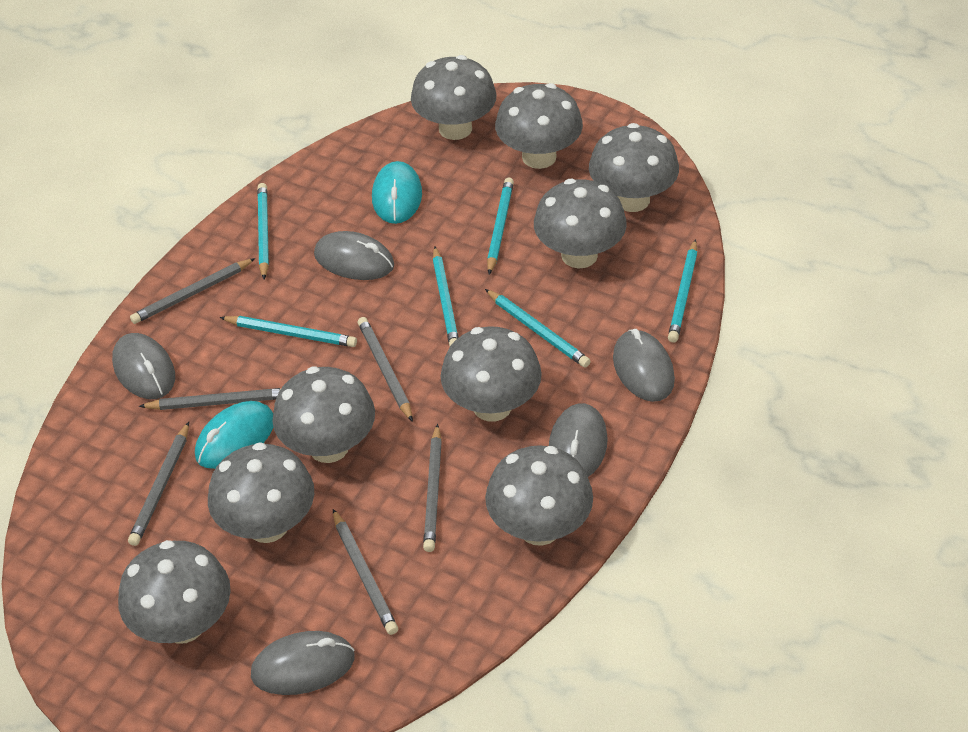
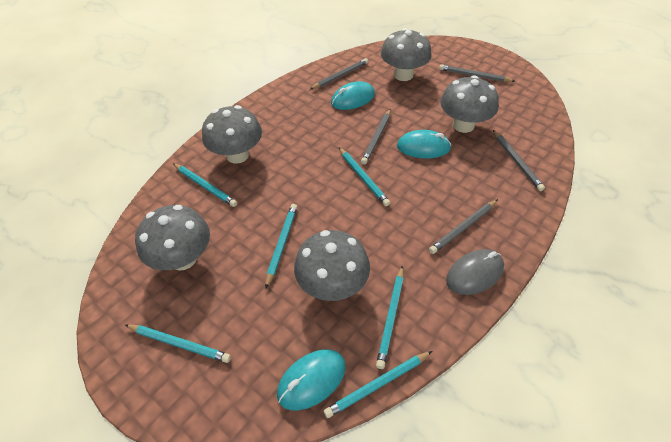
grey mouse: 5 -> 1
grey mushroom: 9 -> 5
grey pencil: 6 -> 5
turquoise mouse: 2 -> 3

